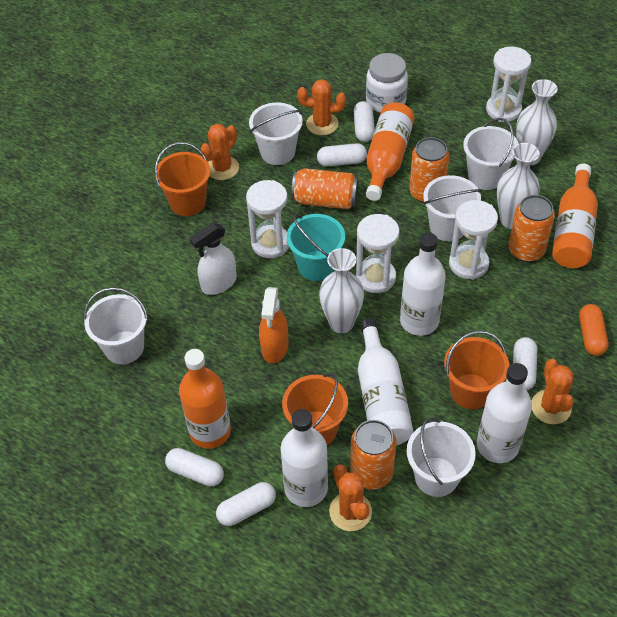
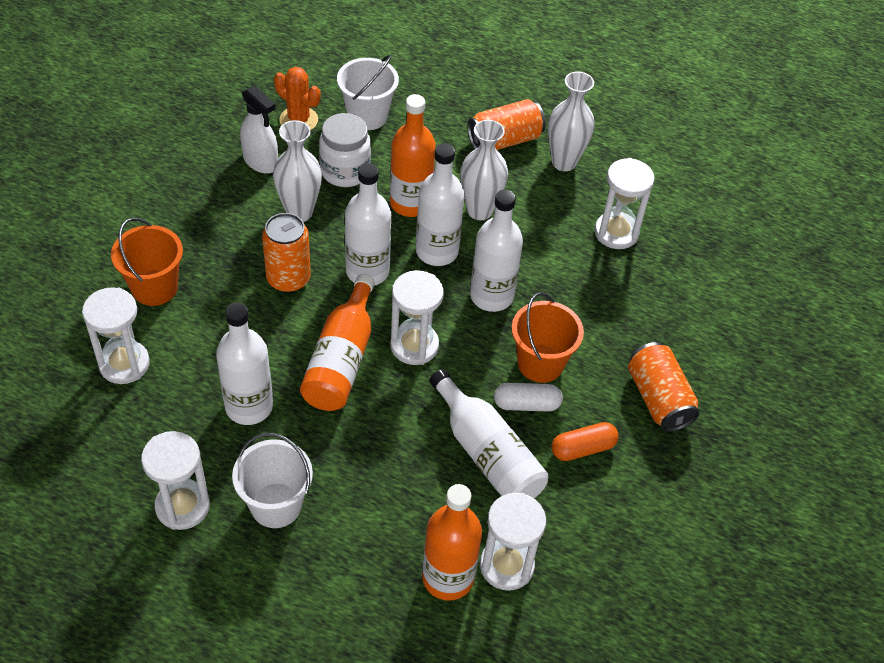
orange bucket: 3 -> 2
orange cactus: 4 -> 1
orange can: 4 -> 3
orange spray bottle: 1 -> 0
turquoise bucket: 1 -> 0
white bottle: 4 -> 5
white bucket: 5 -> 2
white capsule: 5 -> 1
white hourglass: 4 -> 5

